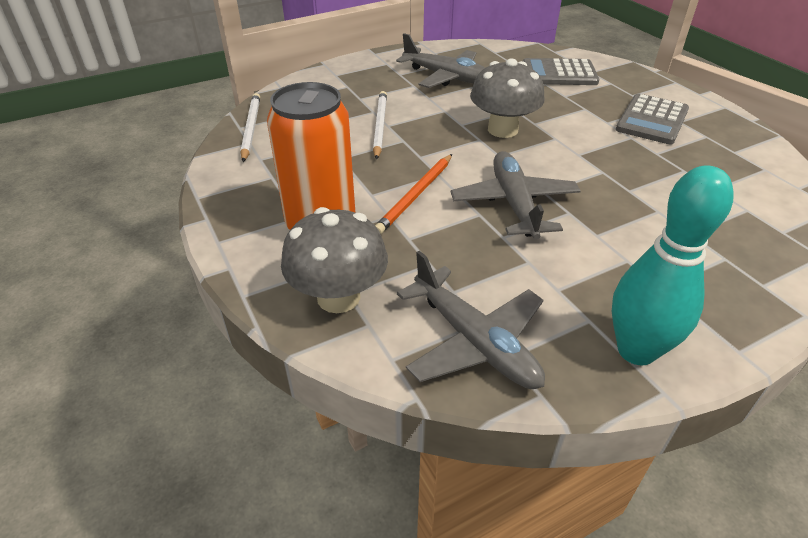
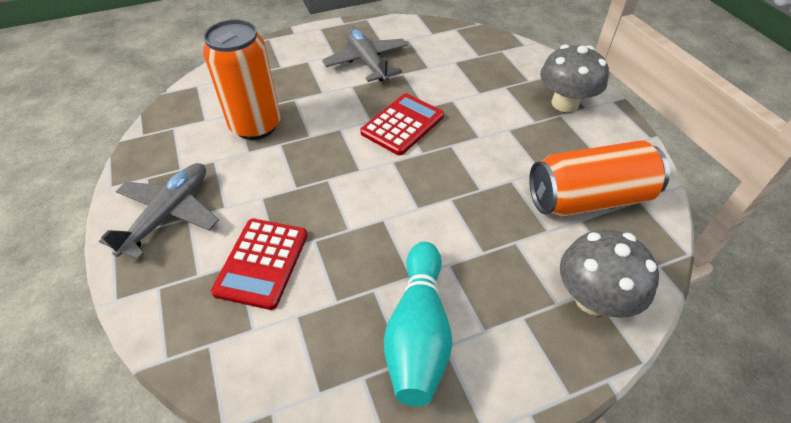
grey calculator: 2 -> 0
grey plane: 3 -> 2
orange can: 1 -> 2
orange pencil: 1 -> 0
red calculator: 0 -> 2
white pencil: 2 -> 0

